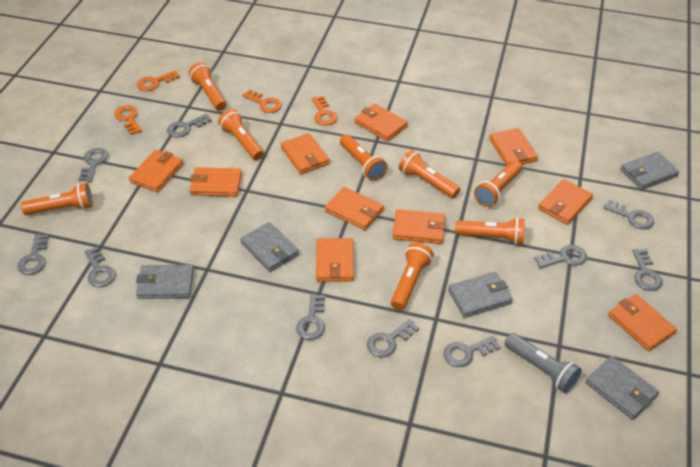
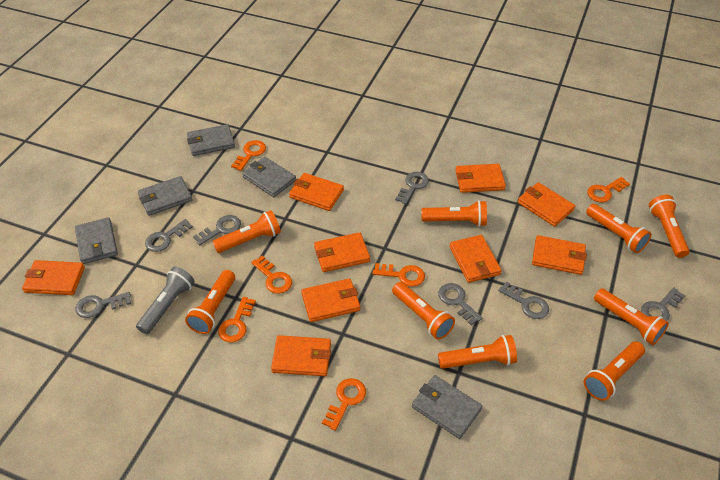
grey key: 10 -> 7
orange flashlight: 8 -> 9
orange key: 4 -> 6
orange wallet: 10 -> 9

